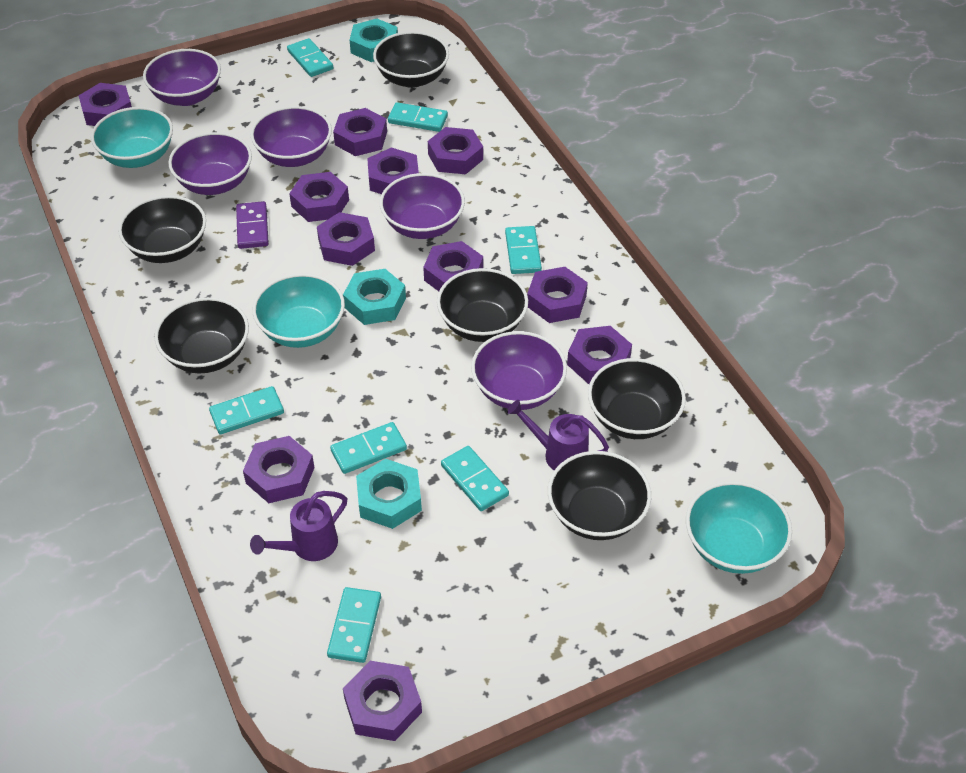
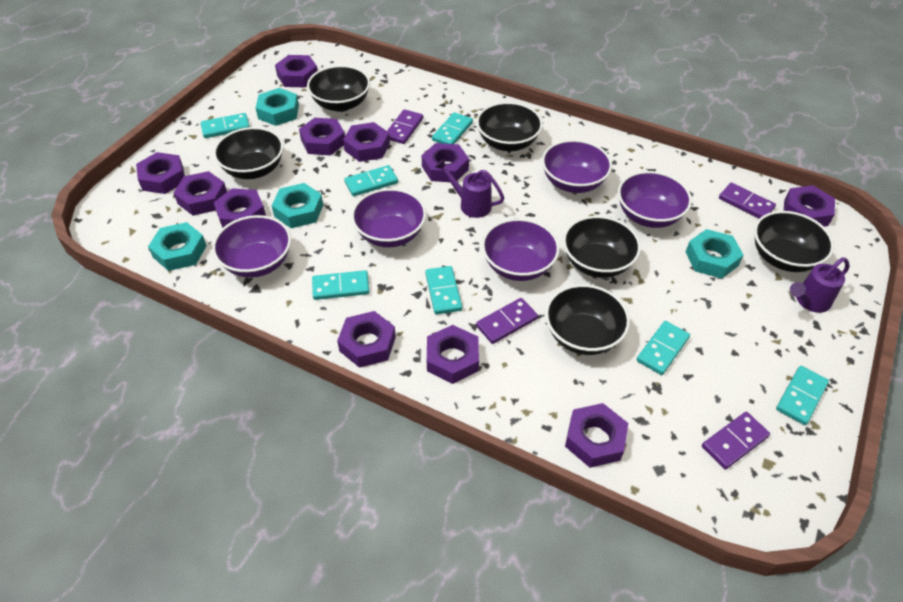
purple domino: 1 -> 4
turquoise bowl: 3 -> 0
turquoise nut: 3 -> 4

